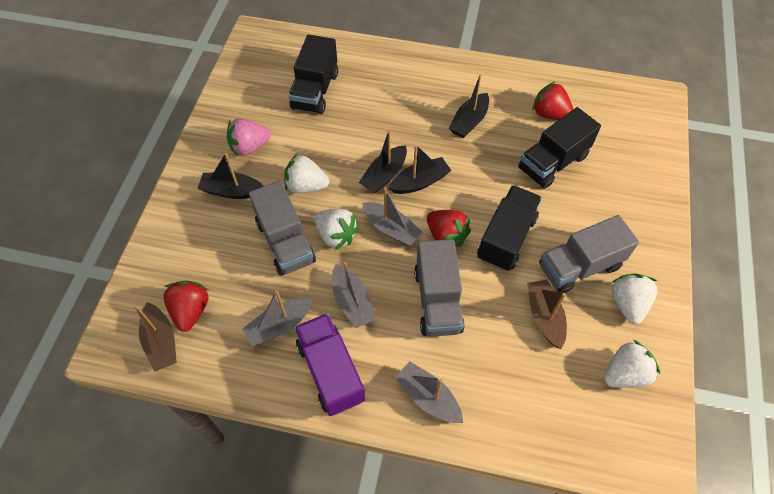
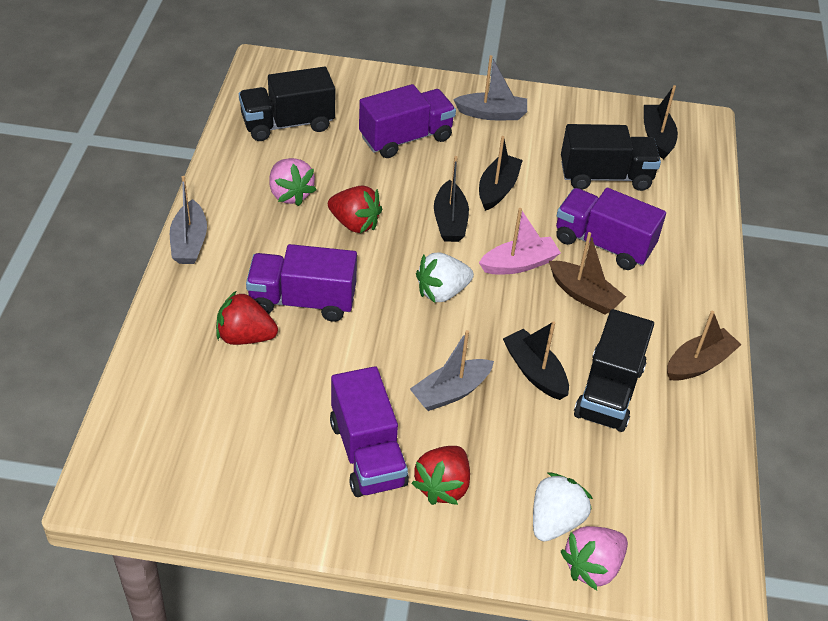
grey boat: 4 -> 3
grey truck: 3 -> 0
pink boat: 0 -> 1
pink strawberry: 1 -> 2
purple truck: 1 -> 4
white strawberry: 4 -> 2

